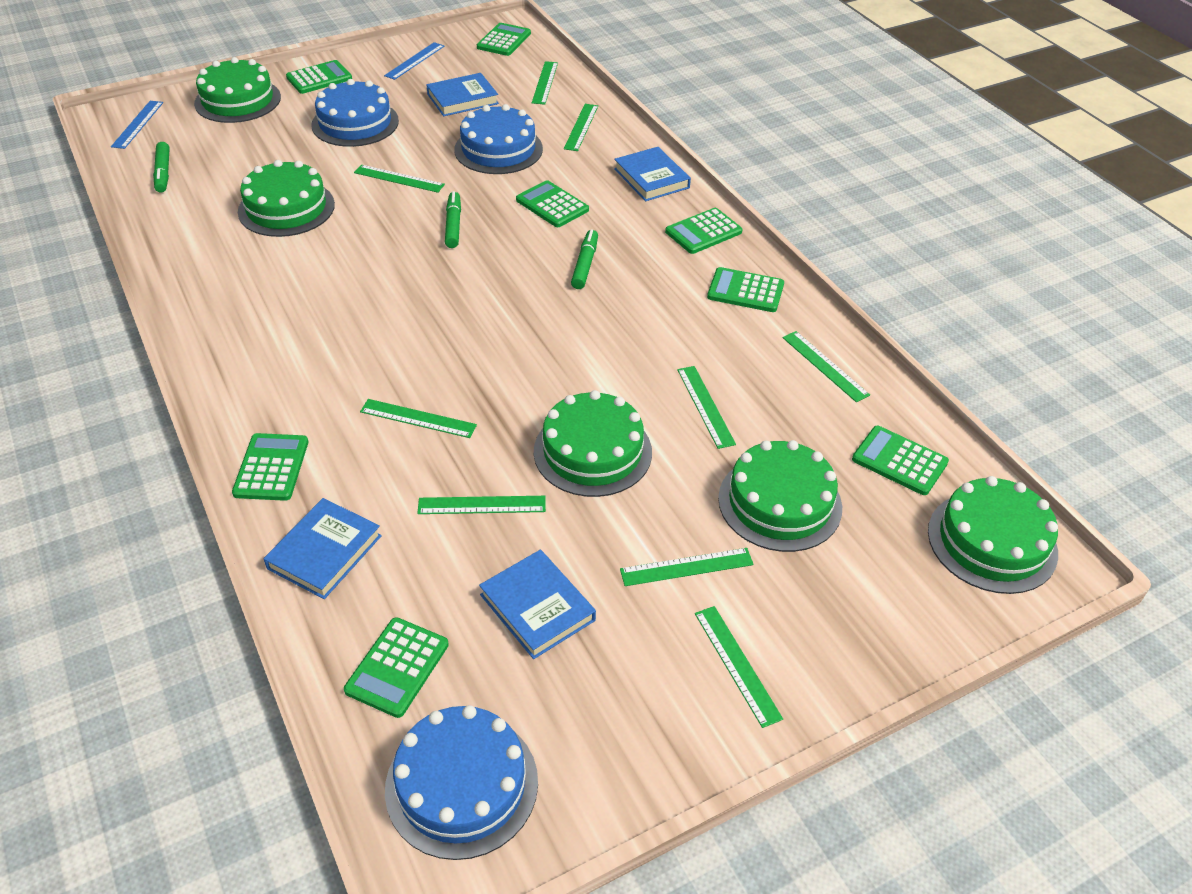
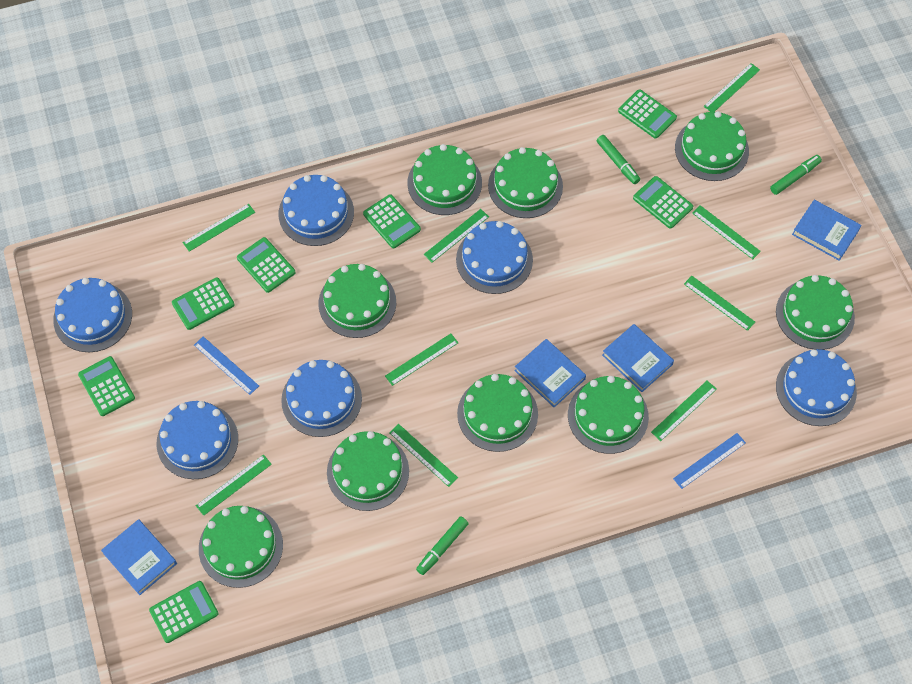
blue cake: 3 -> 6
green cake: 5 -> 9
green calculator: 8 -> 7

